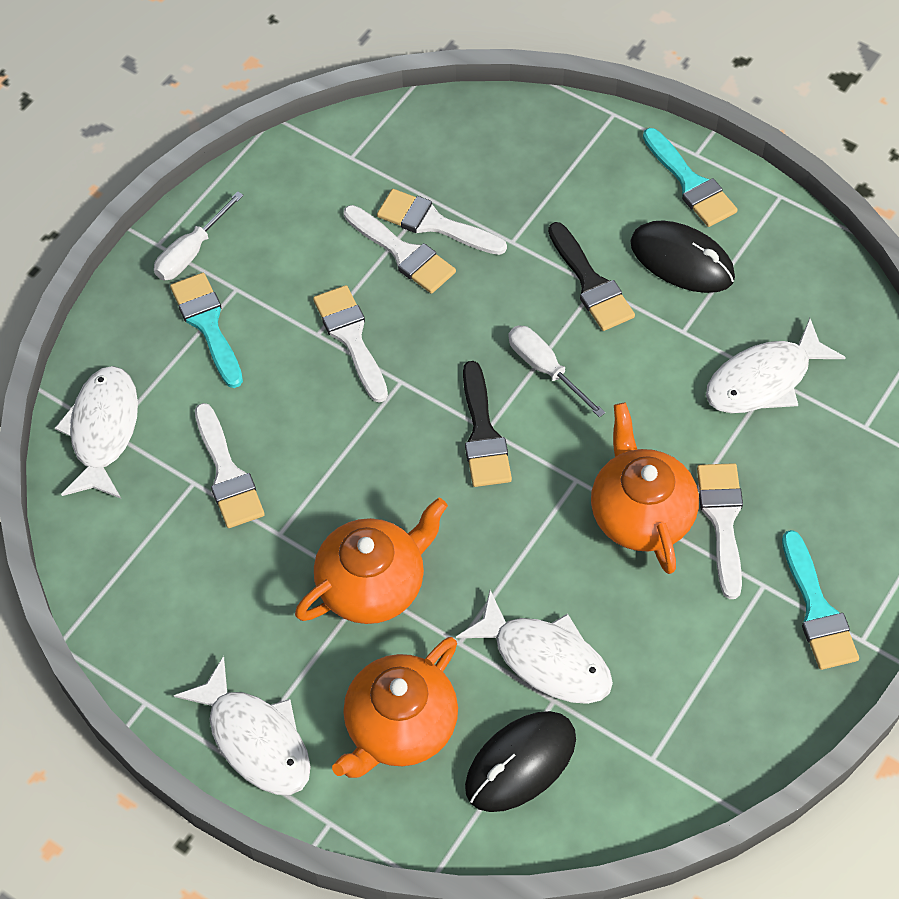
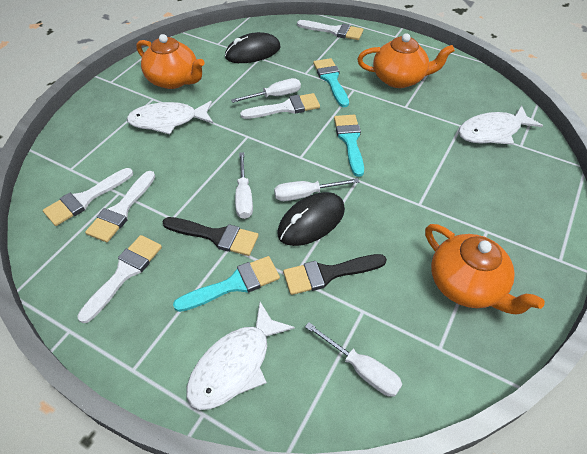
white fish: 4 -> 3
white screwdriver: 2 -> 4

